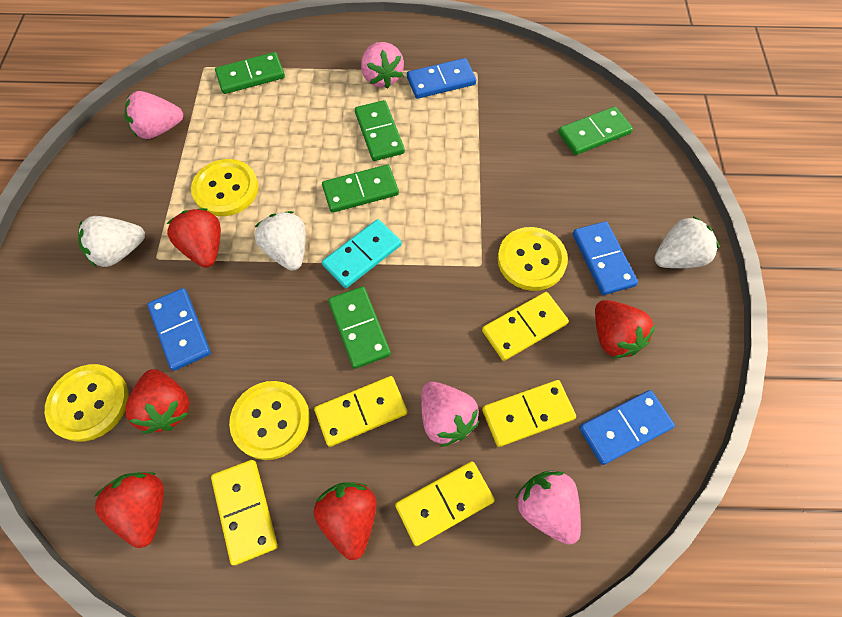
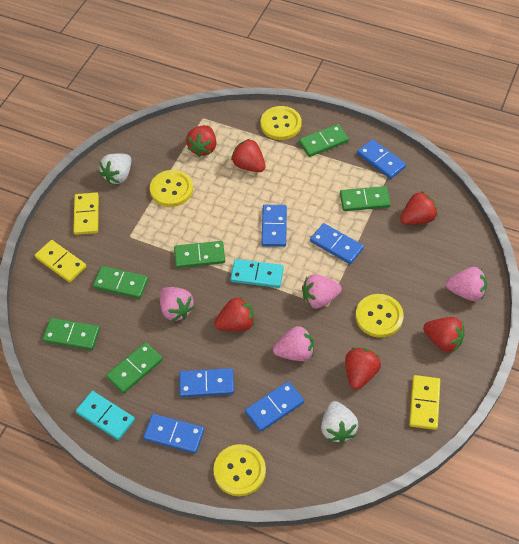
blue domino: 4 -> 6
green domino: 5 -> 6
red strawberry: 5 -> 6
turquoise domino: 1 -> 2
white strawberry: 3 -> 2
yellow domino: 5 -> 3

